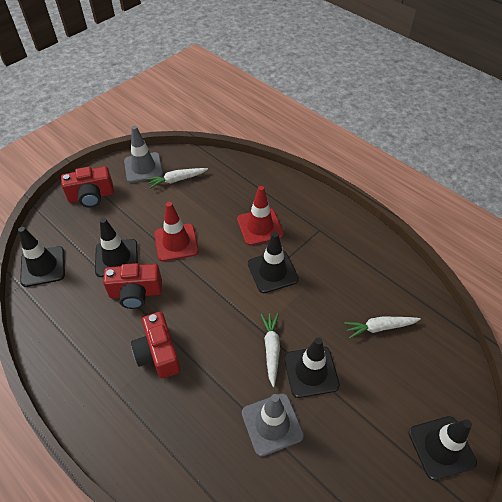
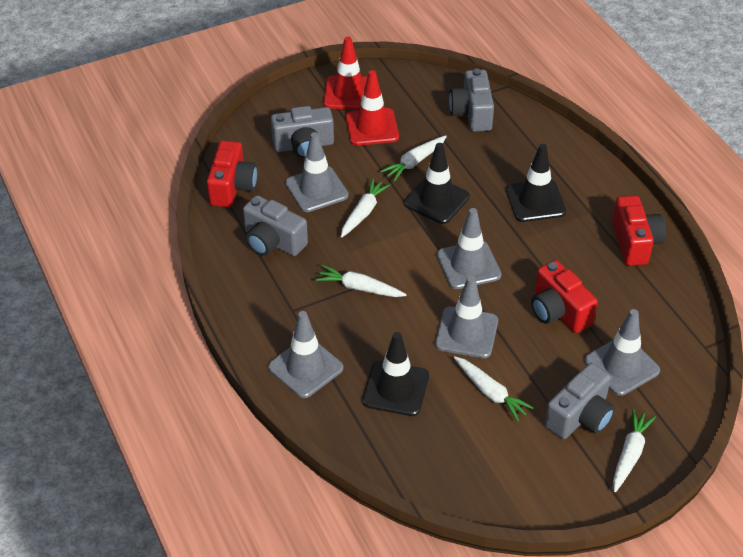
black traffic cone: 5 -> 3
grey camera: 0 -> 4
grey traffic cone: 2 -> 5
white carrot: 3 -> 5

